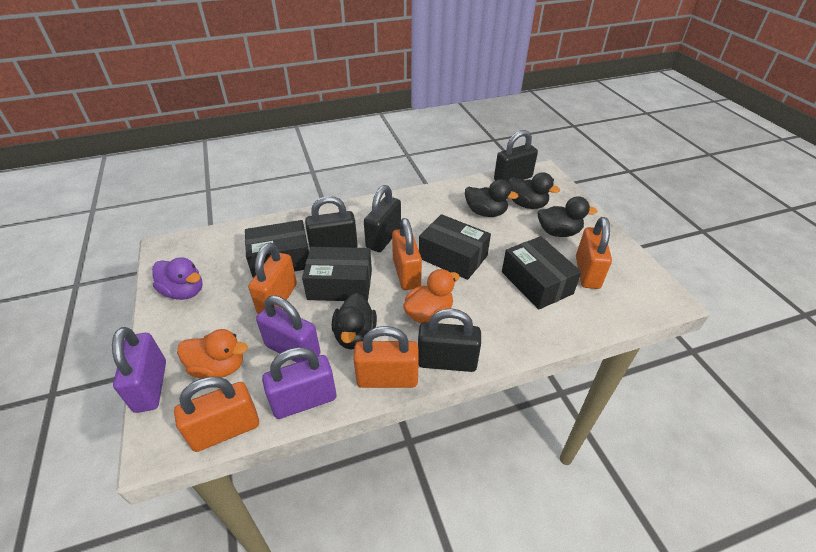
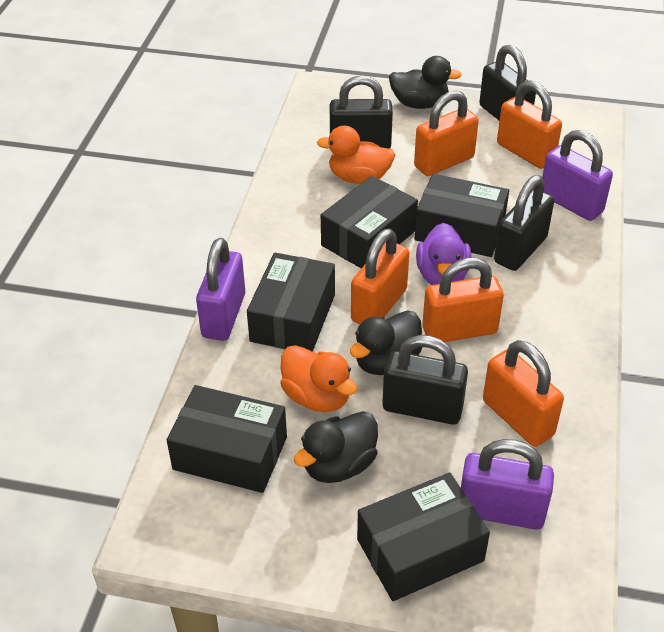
black box: 4 -> 5
black duck: 4 -> 3

